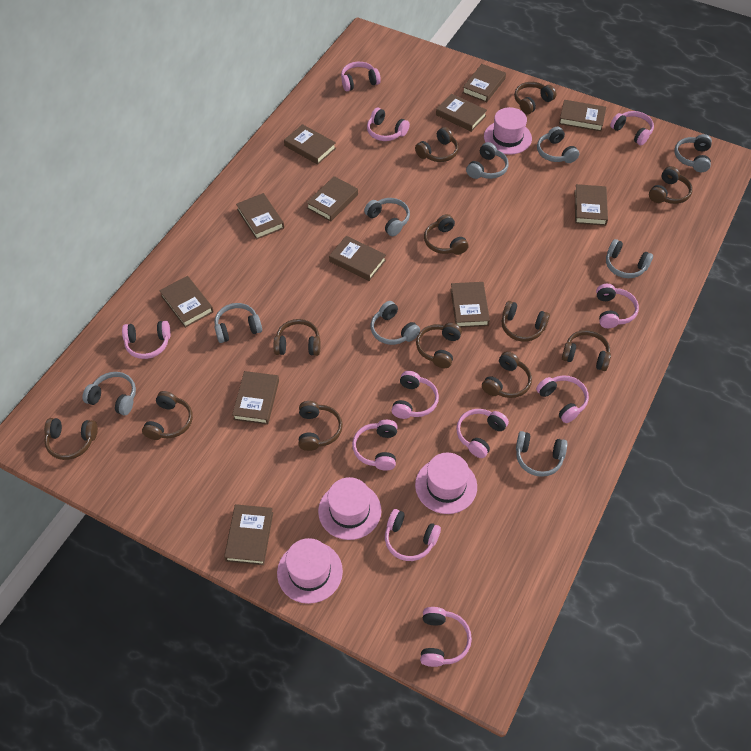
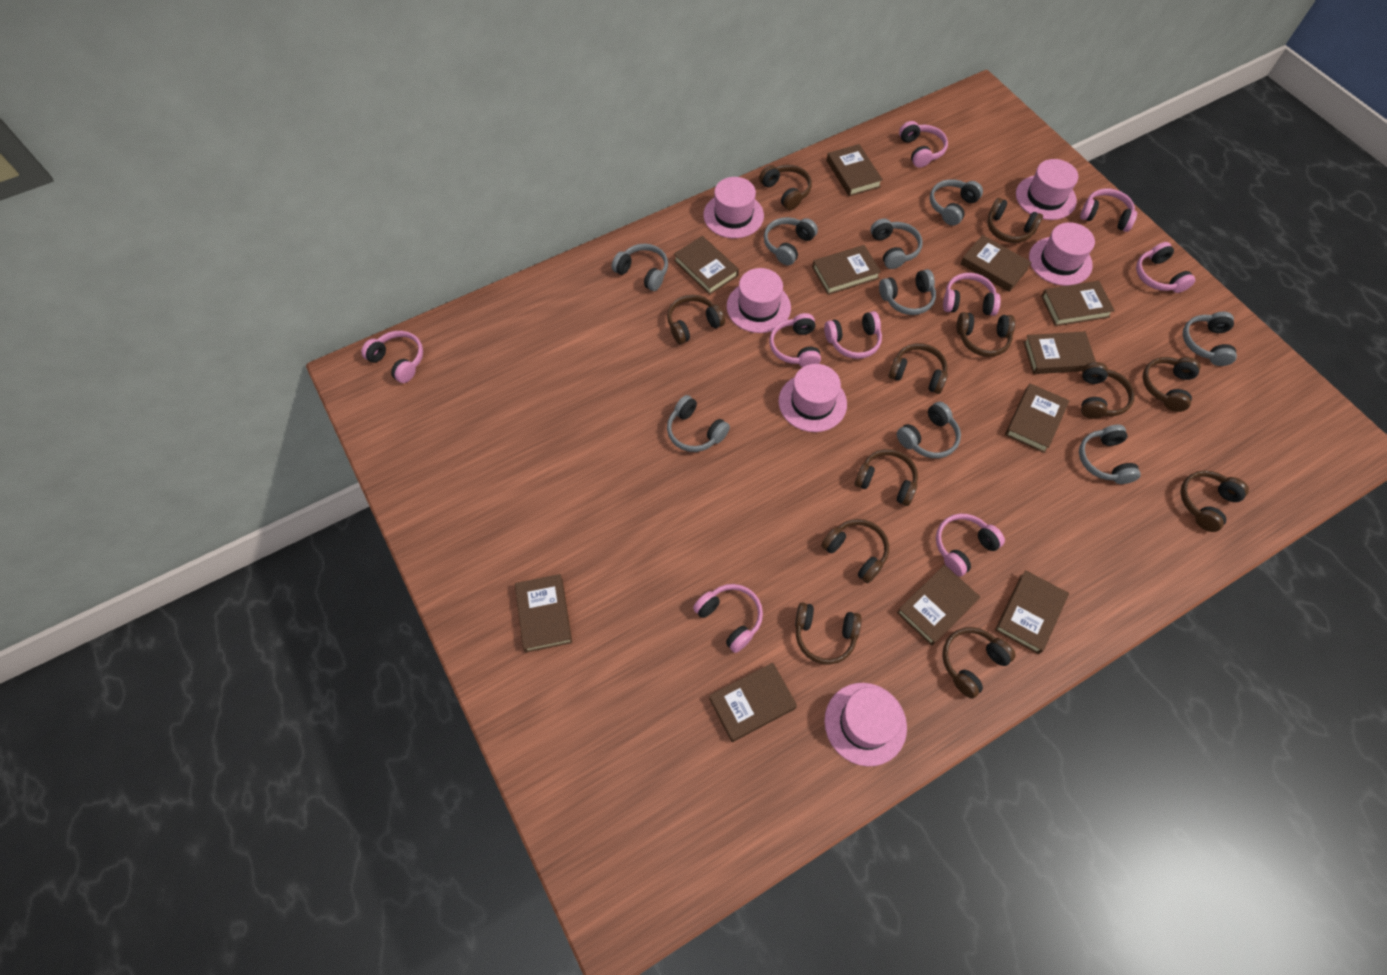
brown book: 12 -> 11
pink hat: 4 -> 6
pink headphones: 11 -> 9

